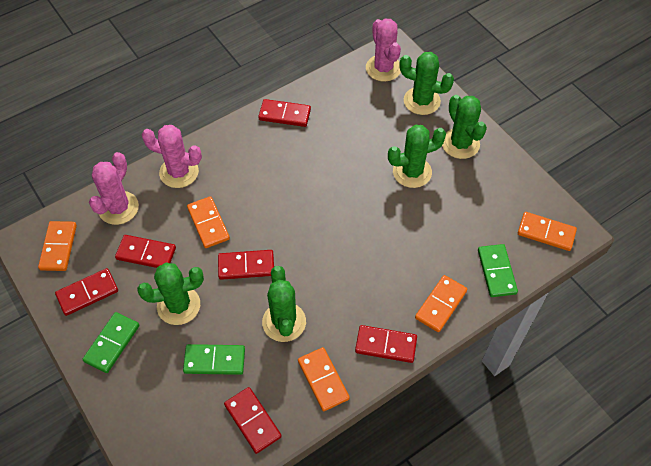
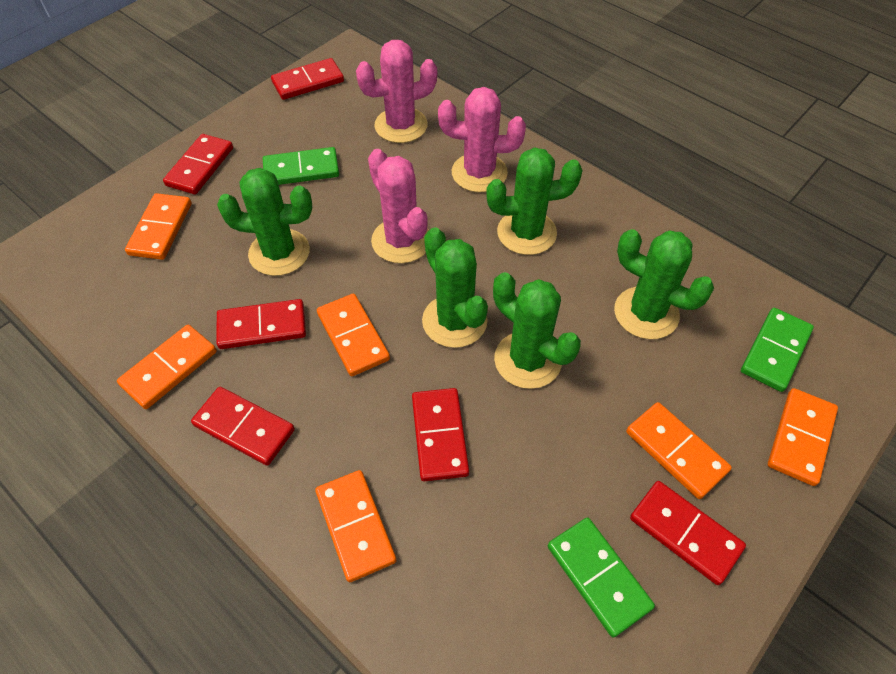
orange domino: 5 -> 6

